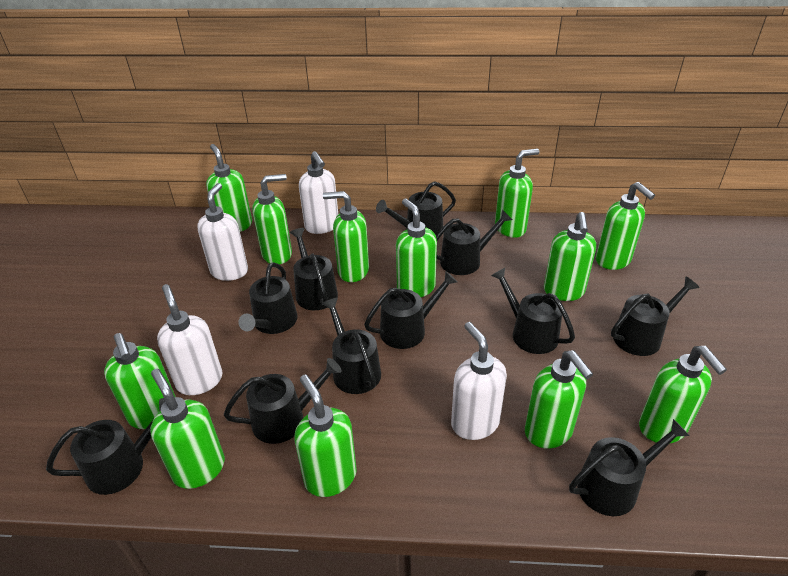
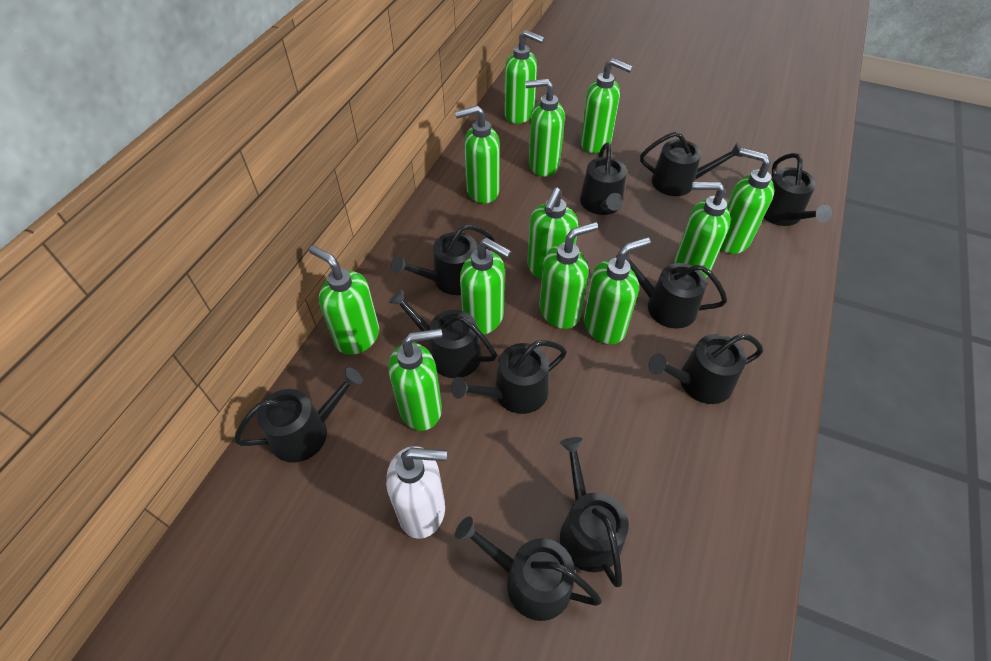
white soap dispenser: 4 -> 1

